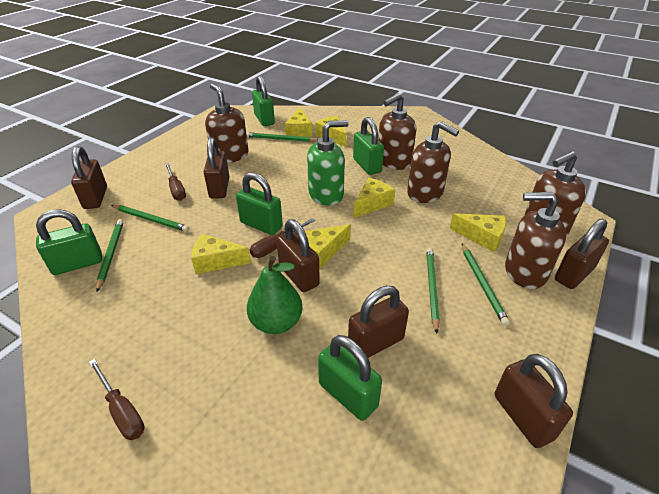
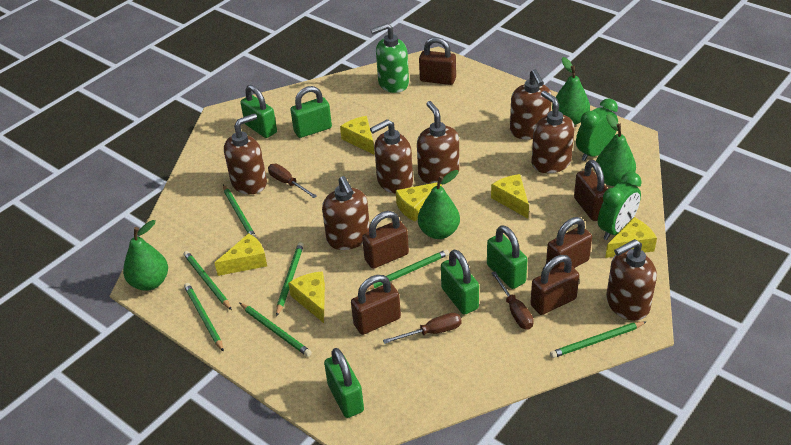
brown soap dispenser: 5 -> 7
green clock: 0 -> 2
green pear: 1 -> 4
green pencil: 5 -> 7

